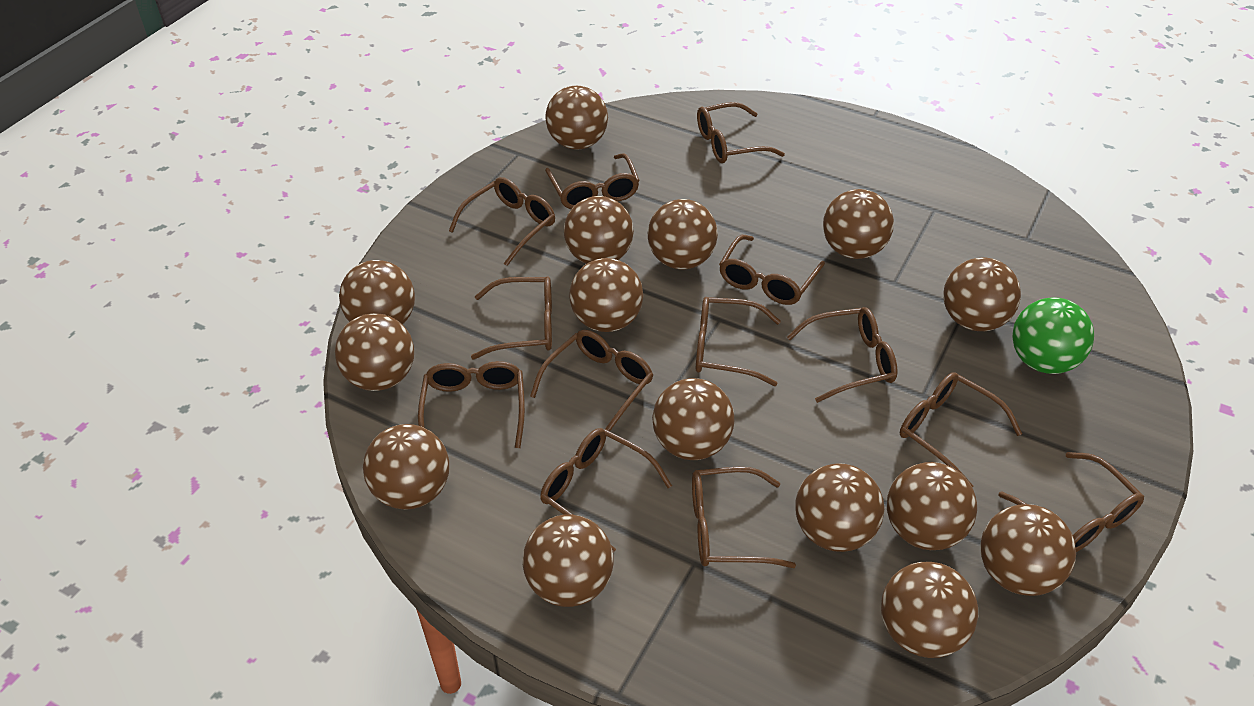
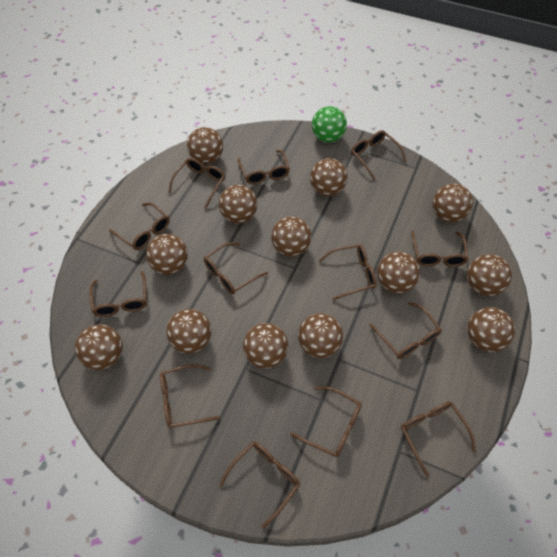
brown ball: 15 -> 13

